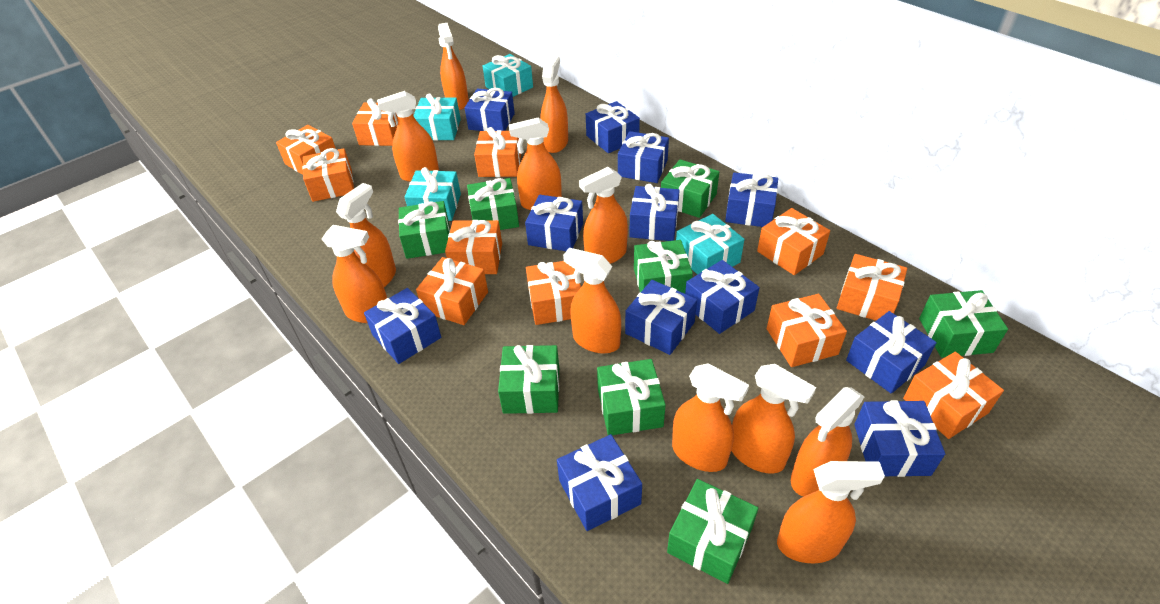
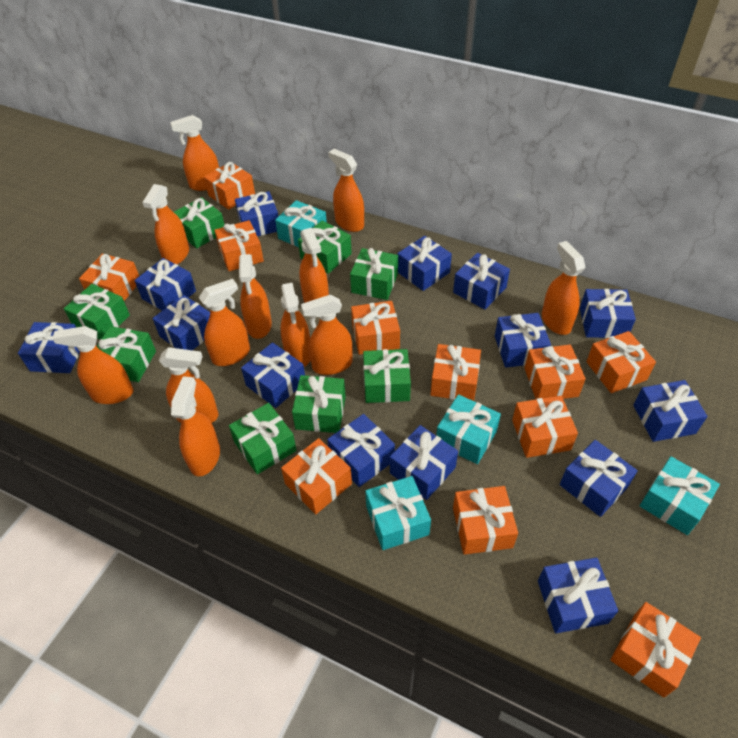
blue gift: 12 -> 14

